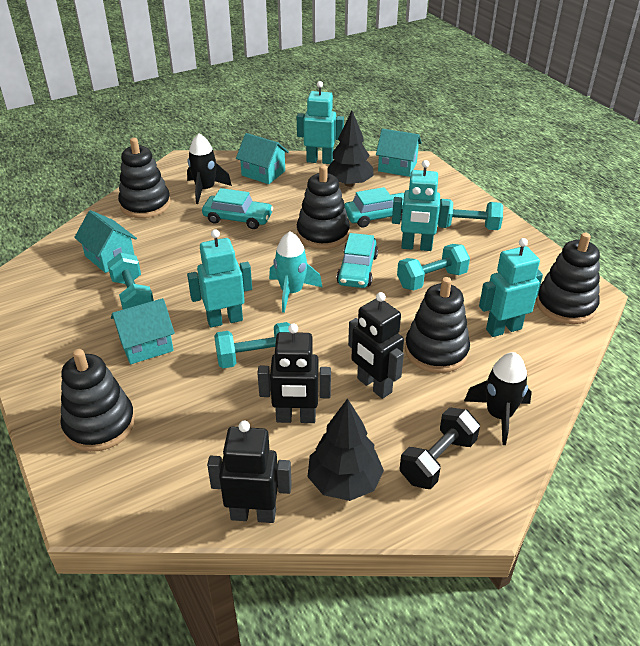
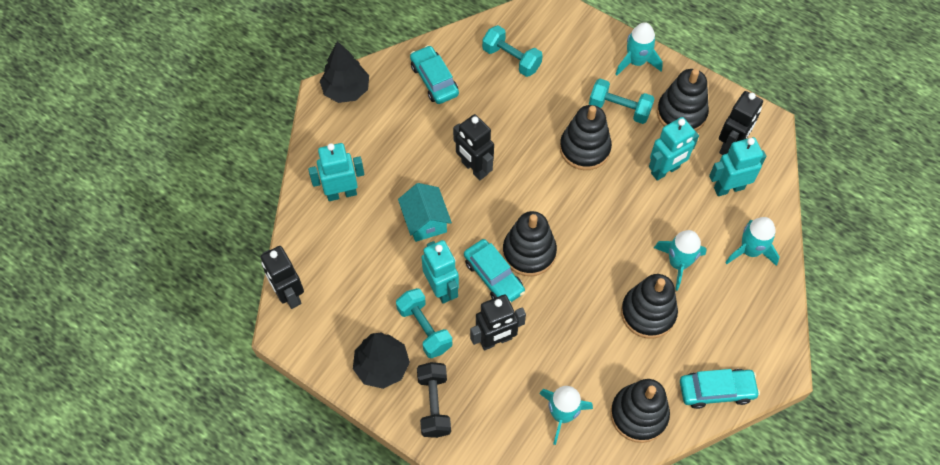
black robot: 3 -> 4
black rocket: 2 -> 0
turquoise dumbbell: 4 -> 3
turquoise house: 4 -> 1
turquoise rocket: 1 -> 4

